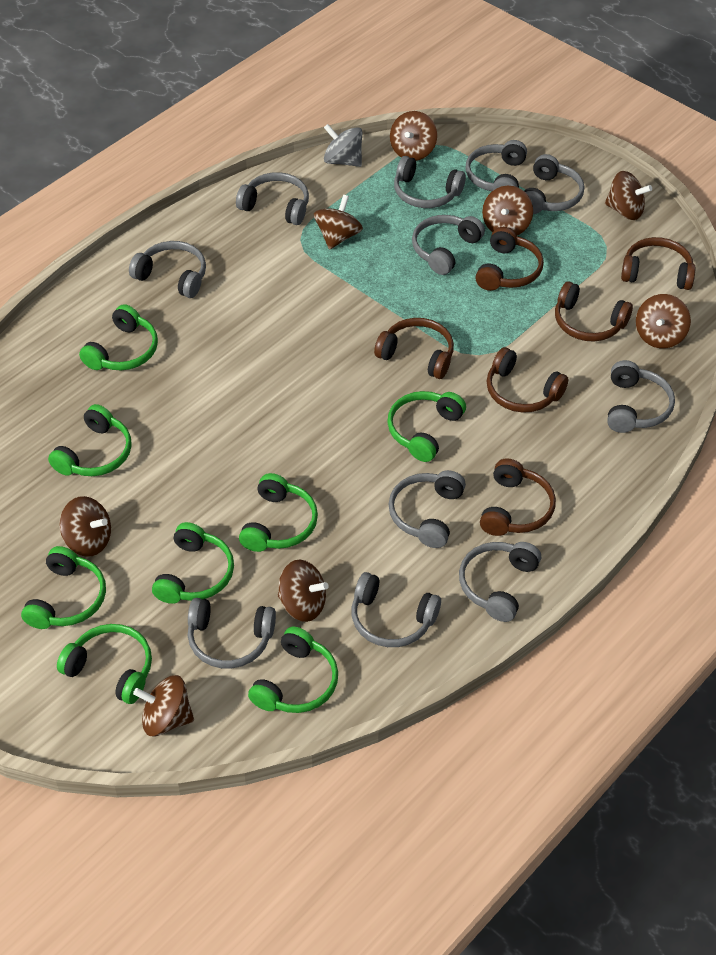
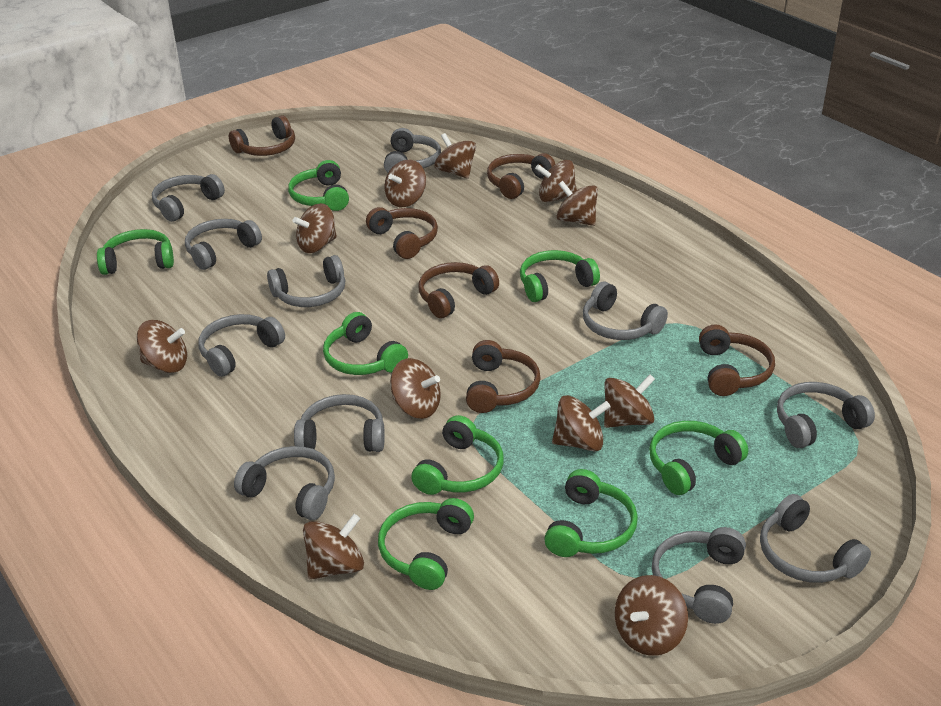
brown spinning top: 8 -> 11
grey spinning top: 1 -> 0

